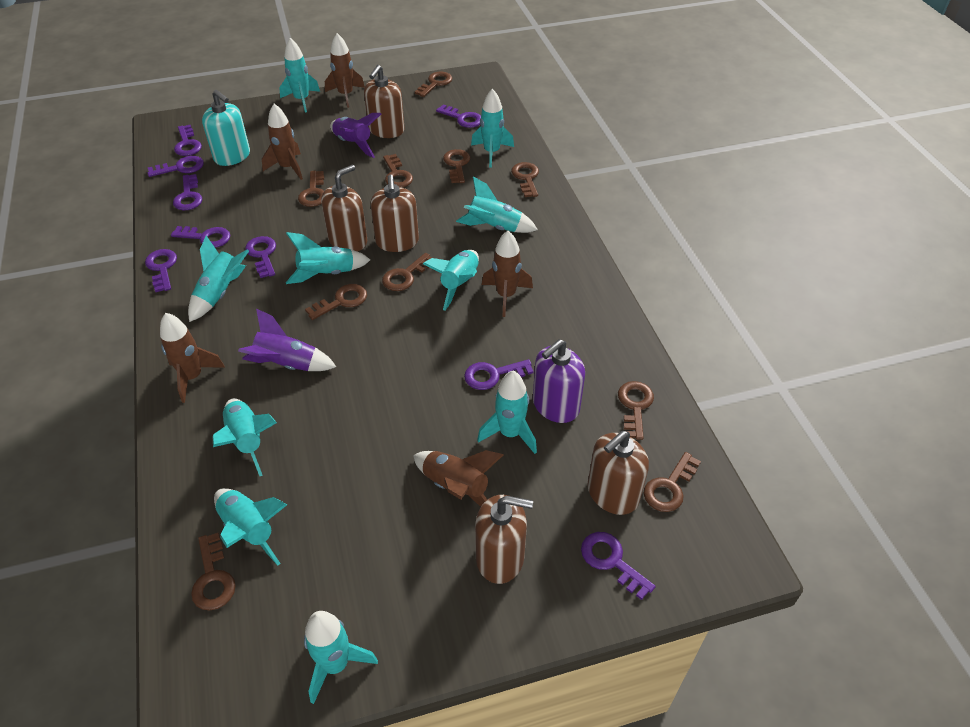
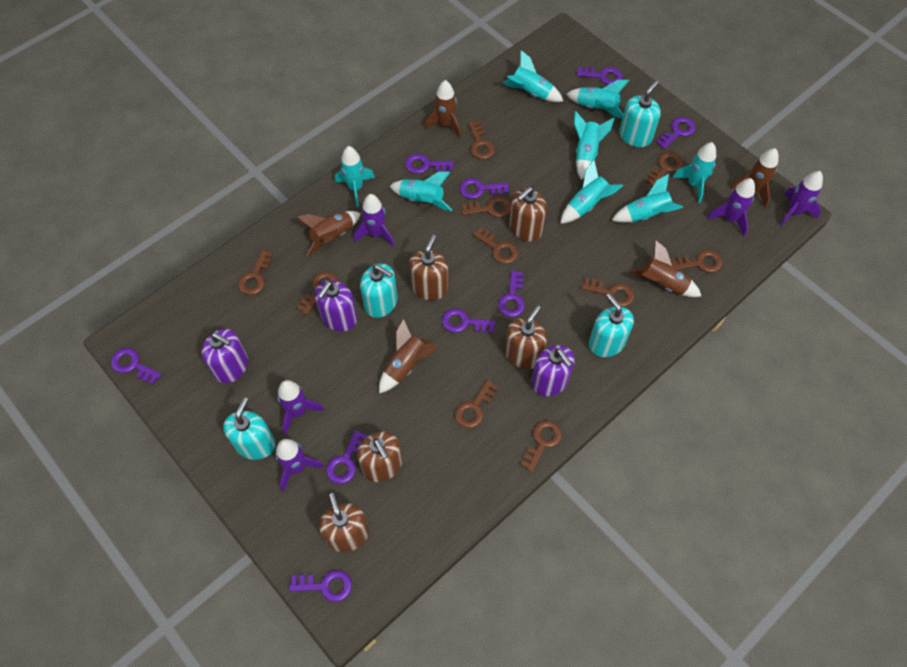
purple rocket: 2 -> 5
purple soap dispenser: 1 -> 3
turquoise rocket: 10 -> 8
turquoise soap dispenser: 1 -> 4

